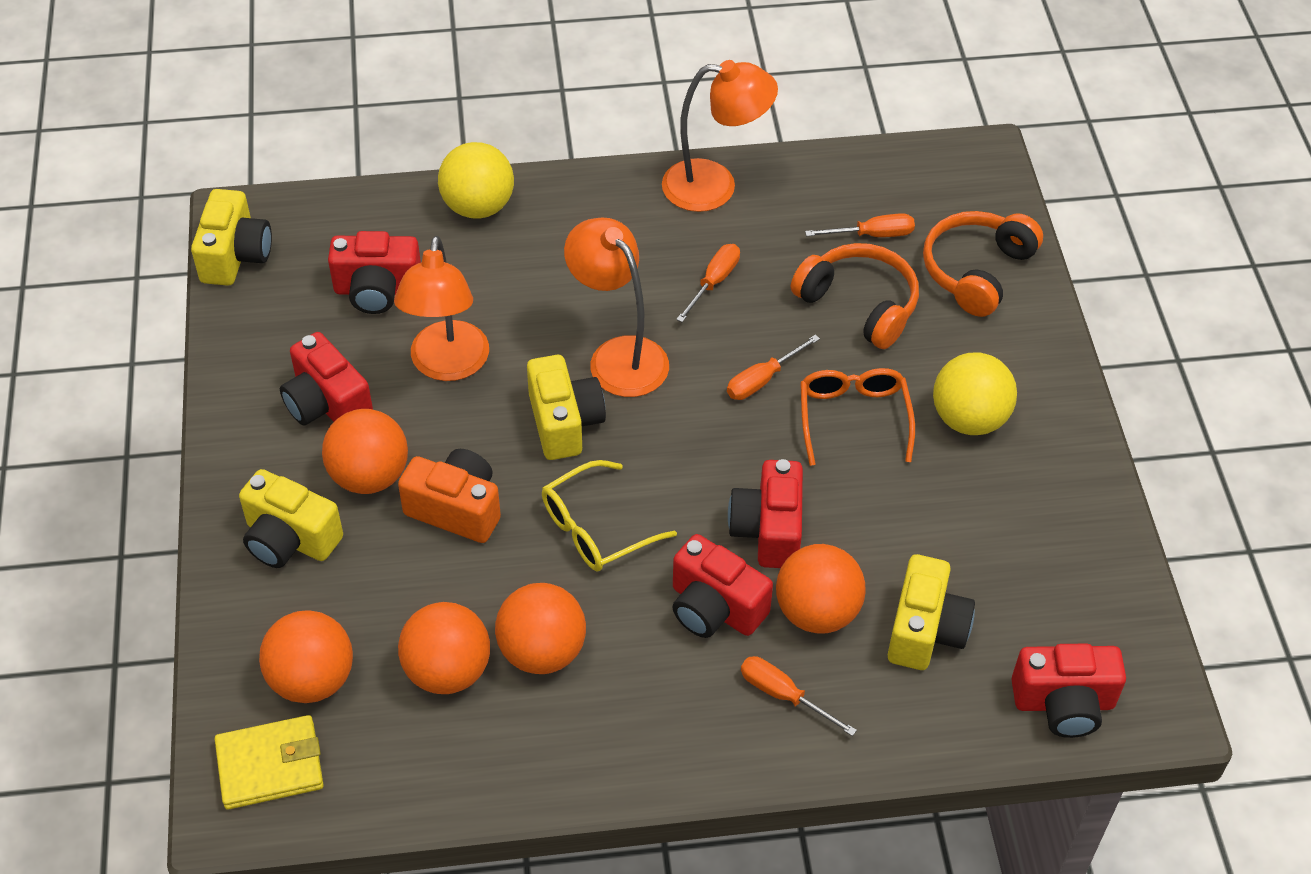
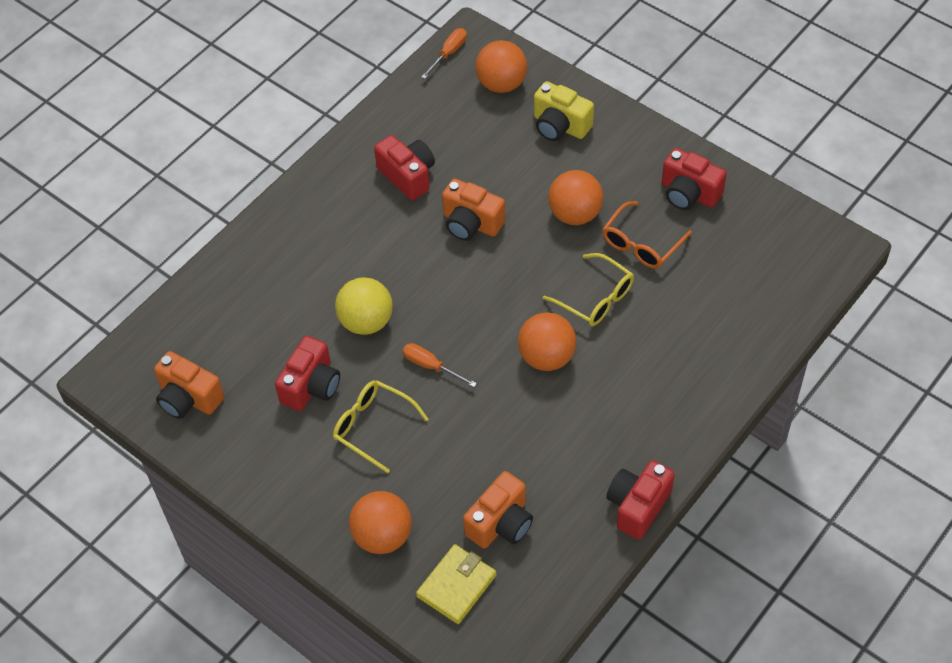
orange ball: 5 -> 4
orange camera: 1 -> 3
orange headphones: 2 -> 0
orange lamp: 3 -> 0
orange screwdriver: 4 -> 2
red camera: 5 -> 4
yellow ball: 2 -> 1
yellow camera: 4 -> 1
yellow glasses: 1 -> 2

